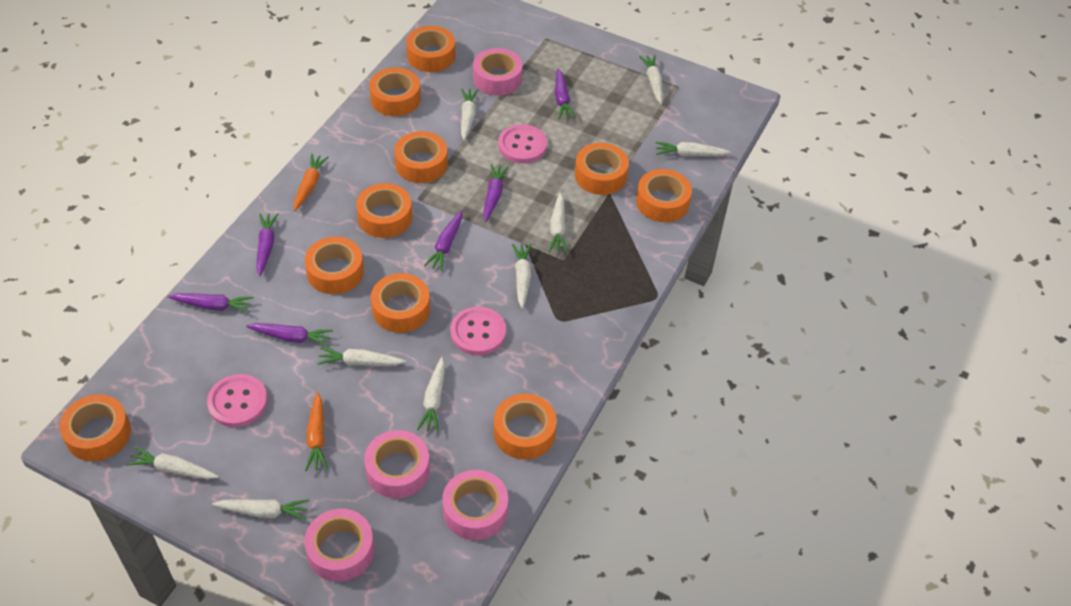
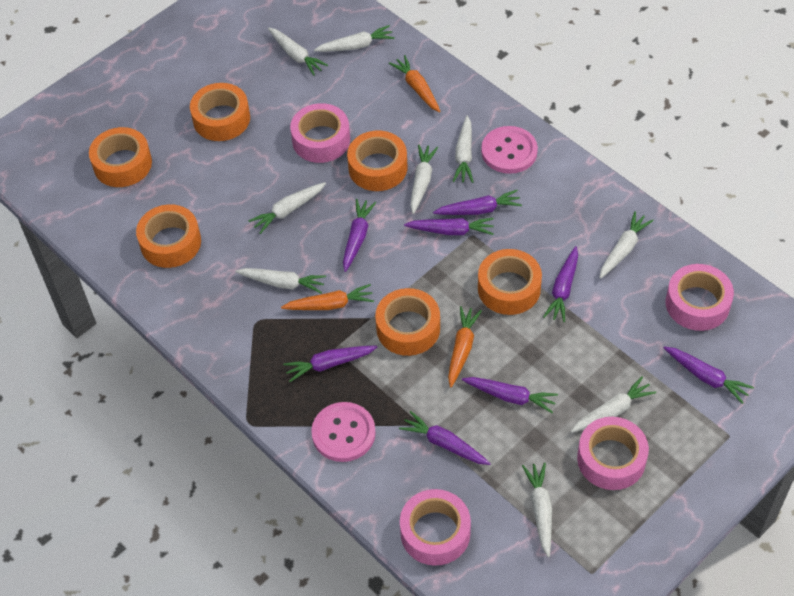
orange carrot: 2 -> 3
orange tape: 10 -> 6
pink button: 3 -> 2
purple carrot: 6 -> 8

